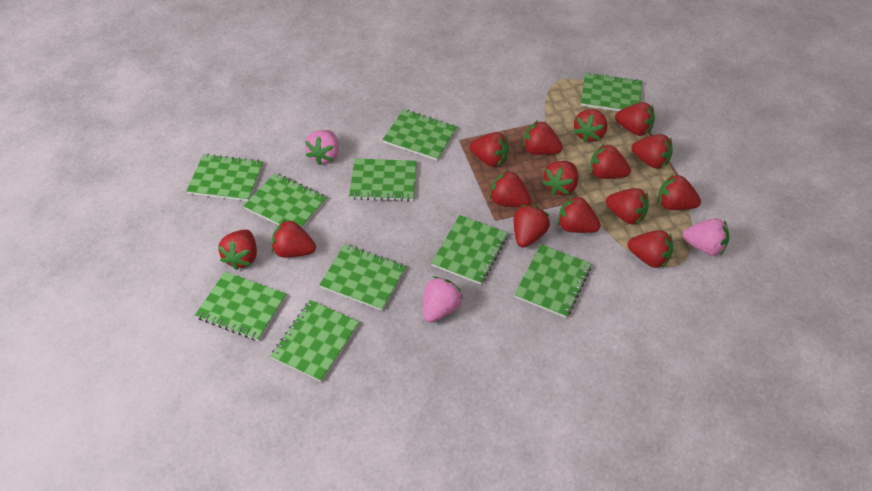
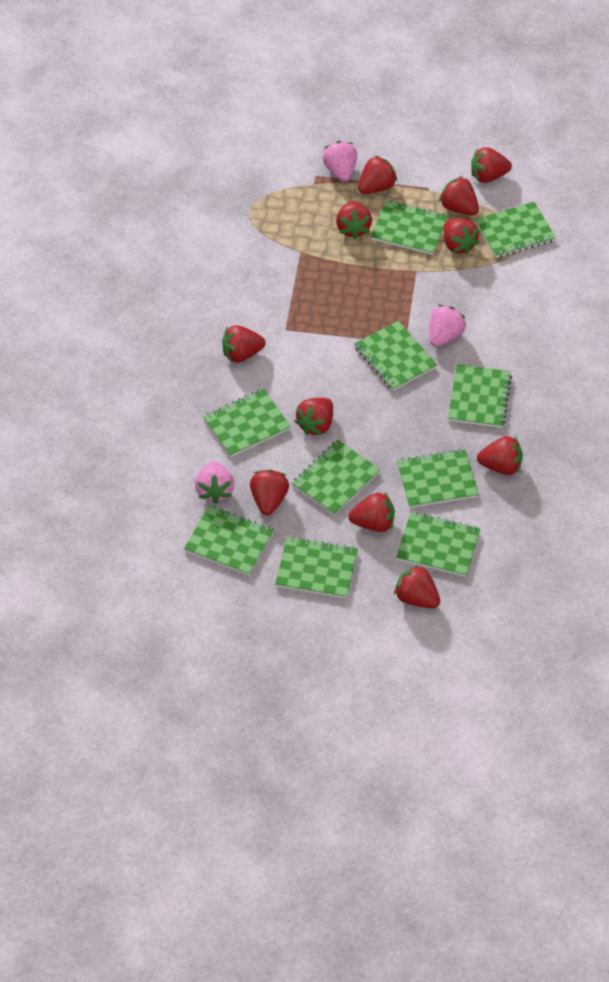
red strawberry: 15 -> 11

